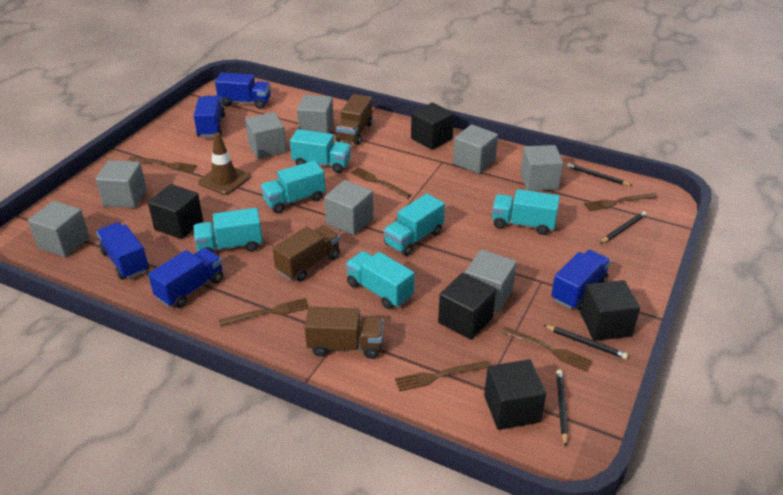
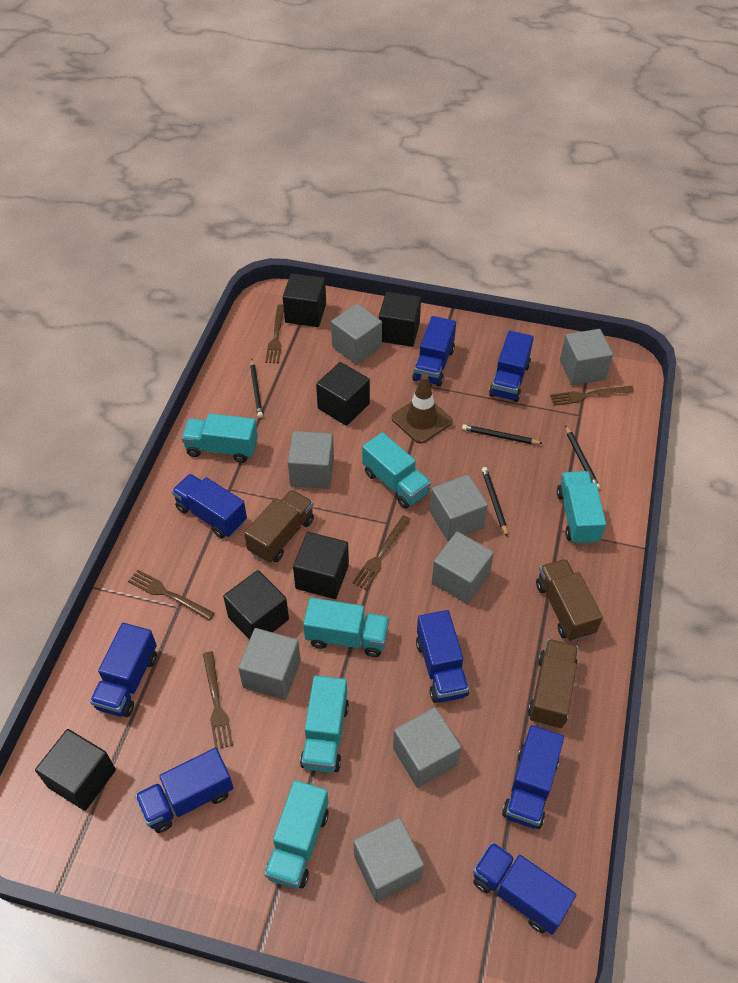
black cube: 5 -> 6
blue truck: 5 -> 8
brown fork: 6 -> 5

